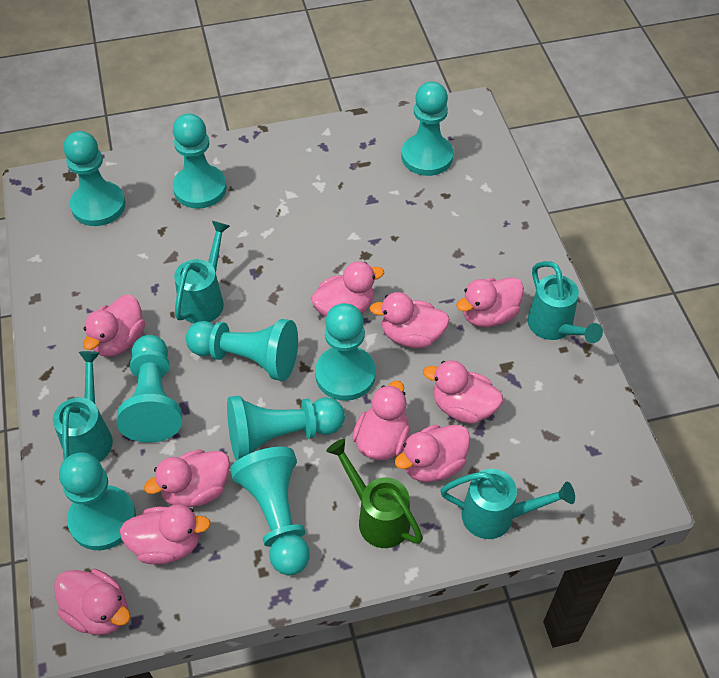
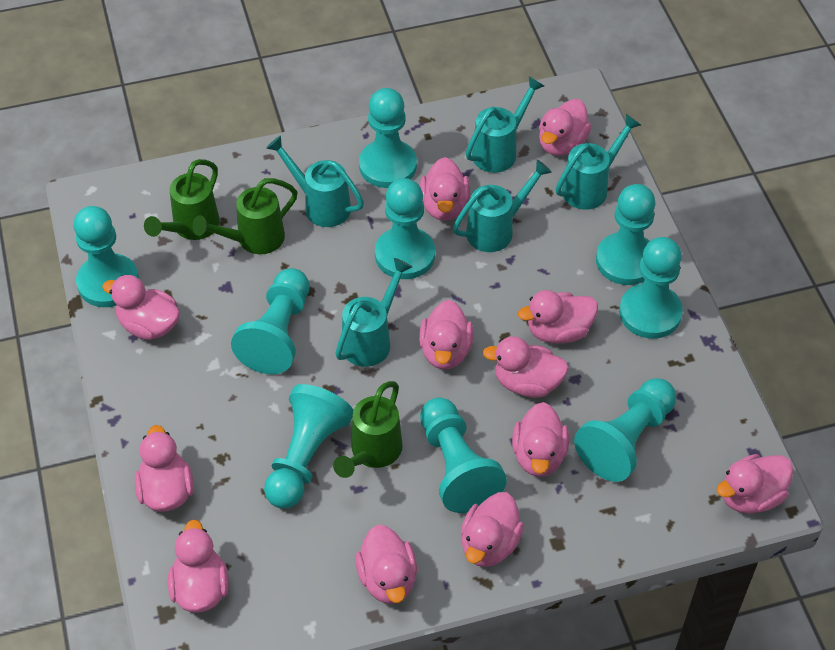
green watering can: 1 -> 3
pink duck: 10 -> 12
turquoise watering can: 4 -> 5

